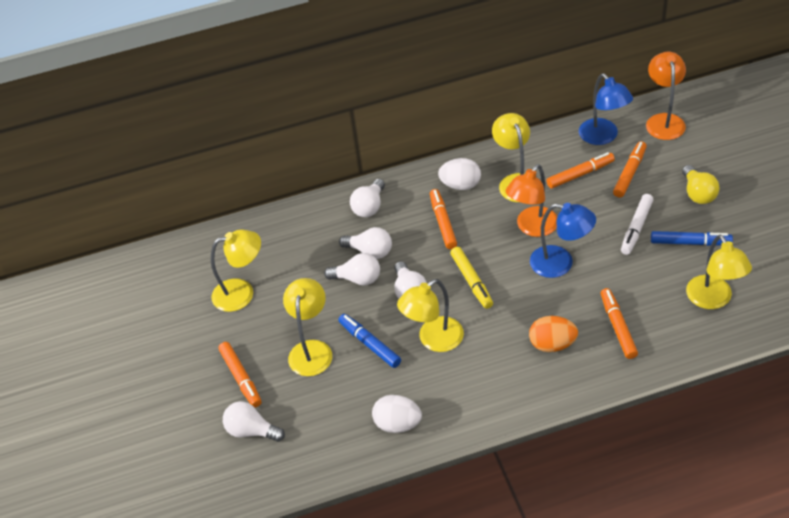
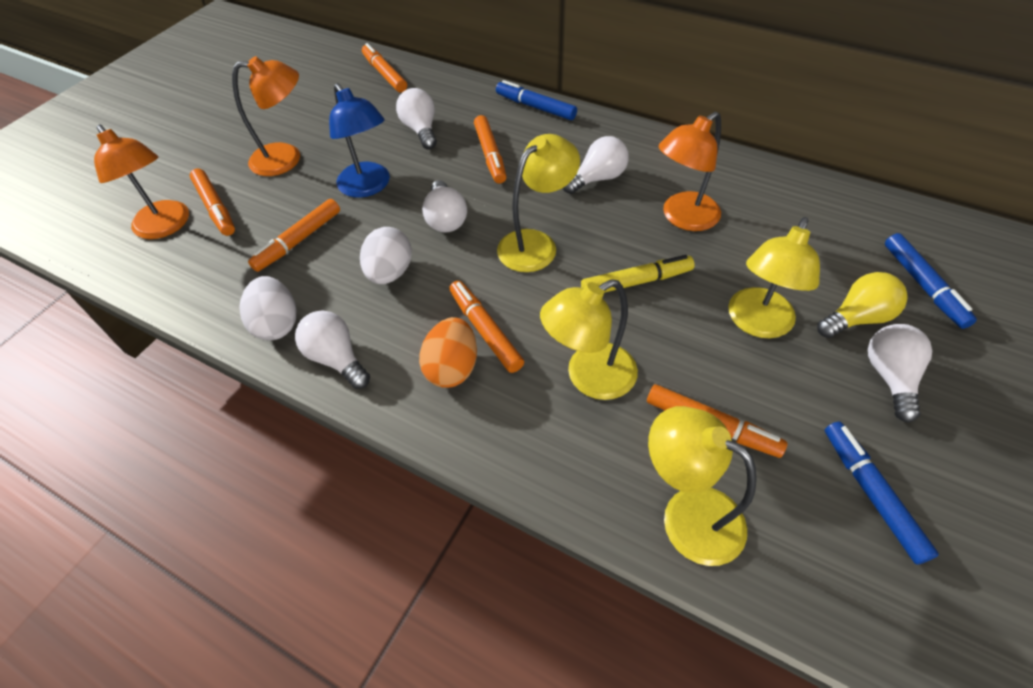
blue lamp: 2 -> 1
blue marker: 2 -> 3
orange lamp: 2 -> 3
orange marker: 5 -> 6
white marker: 1 -> 0
yellow lamp: 5 -> 4

